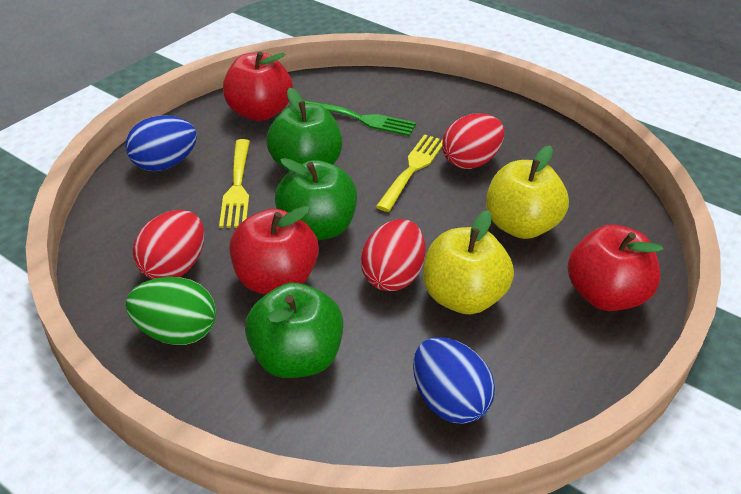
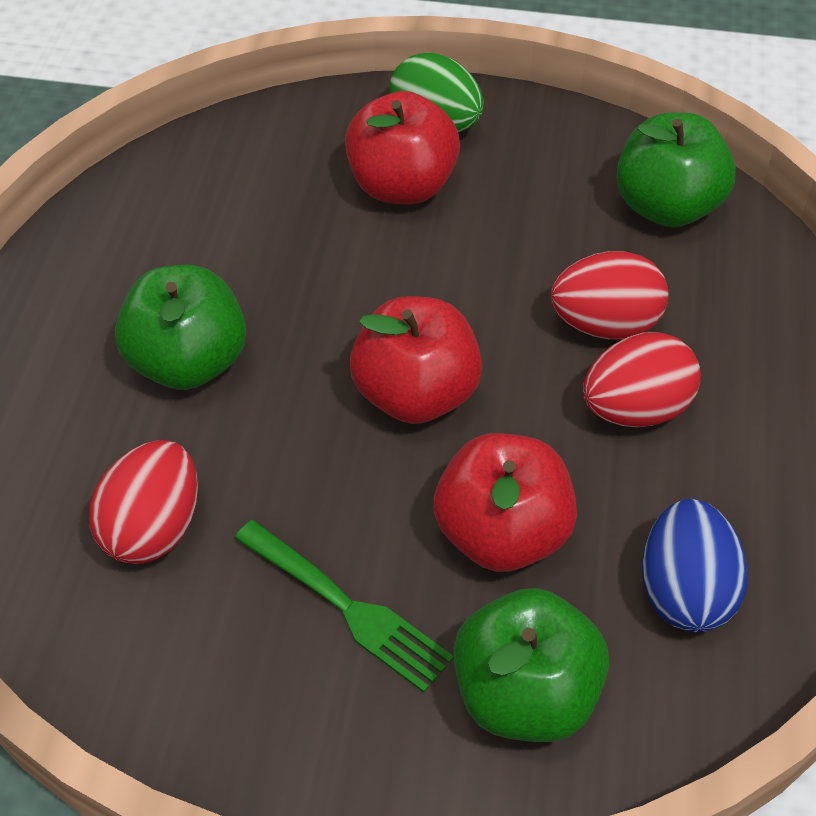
blue egg: 2 -> 1
yellow apple: 2 -> 0
yellow fork: 2 -> 0

